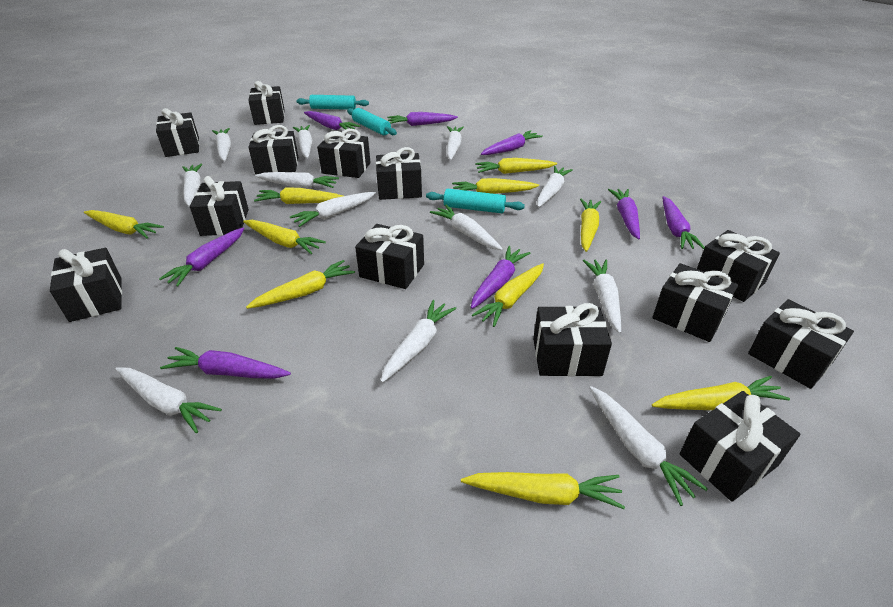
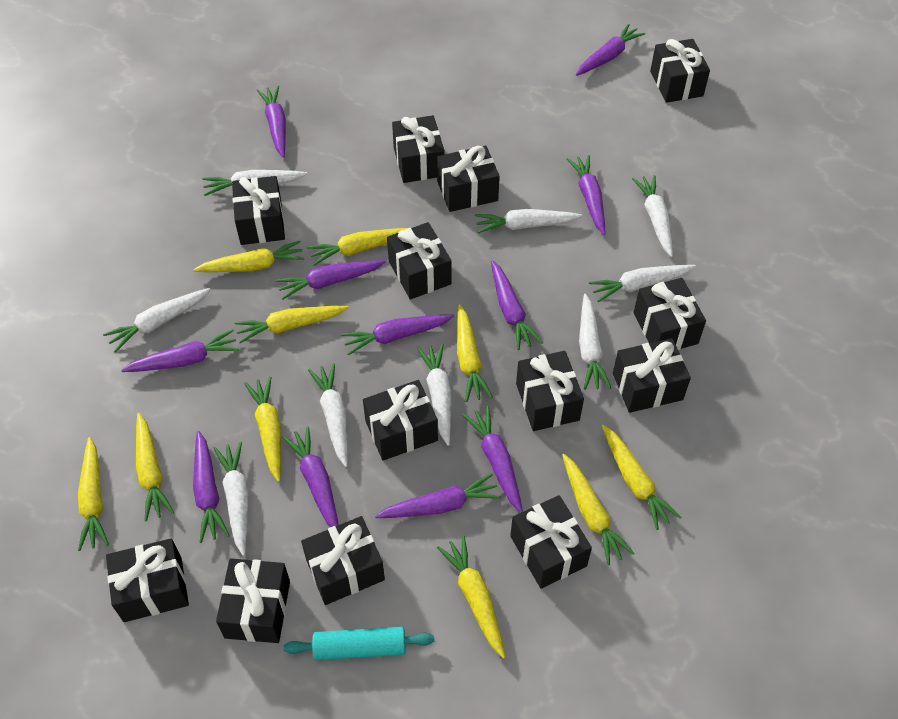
purple carrot: 8 -> 11
turquoise rolling pin: 3 -> 1
white carrot: 12 -> 9

